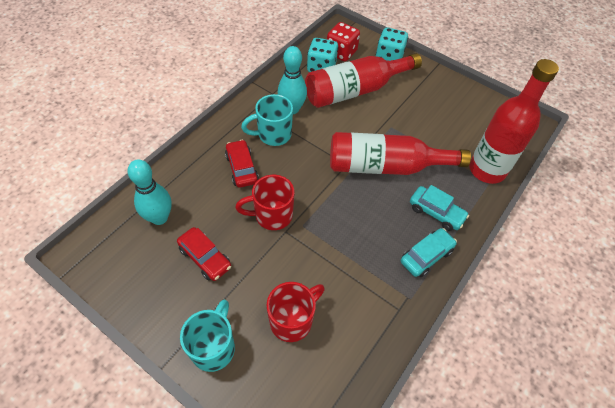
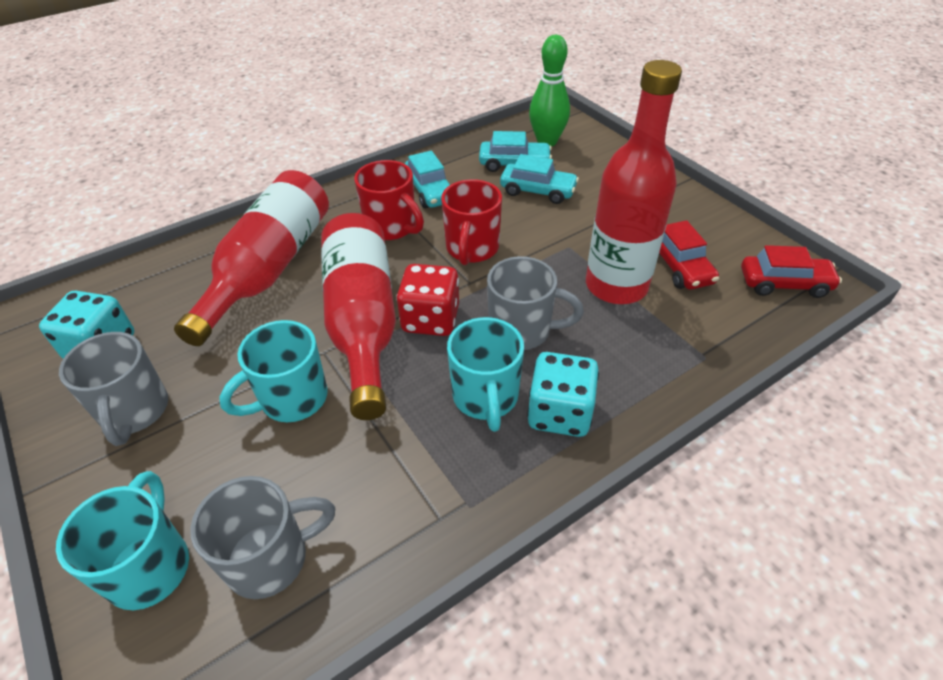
green bowling pin: 0 -> 1
grey mug: 0 -> 3
turquoise bowling pin: 2 -> 0
turquoise car: 2 -> 3
turquoise mug: 2 -> 3

